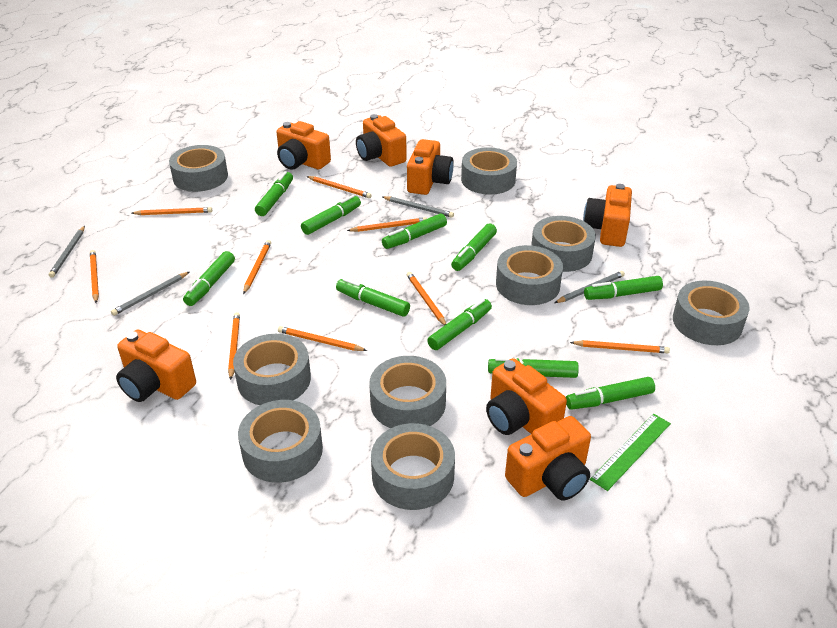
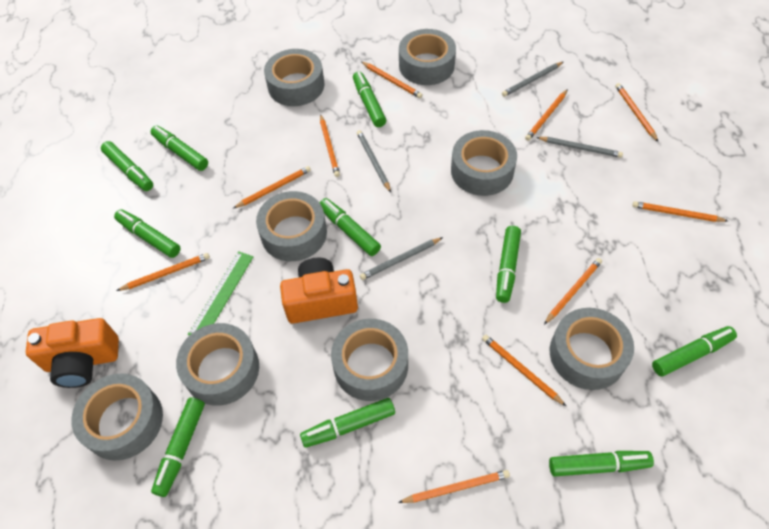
grey tape: 9 -> 8
orange camera: 7 -> 2
orange pencil: 9 -> 10

